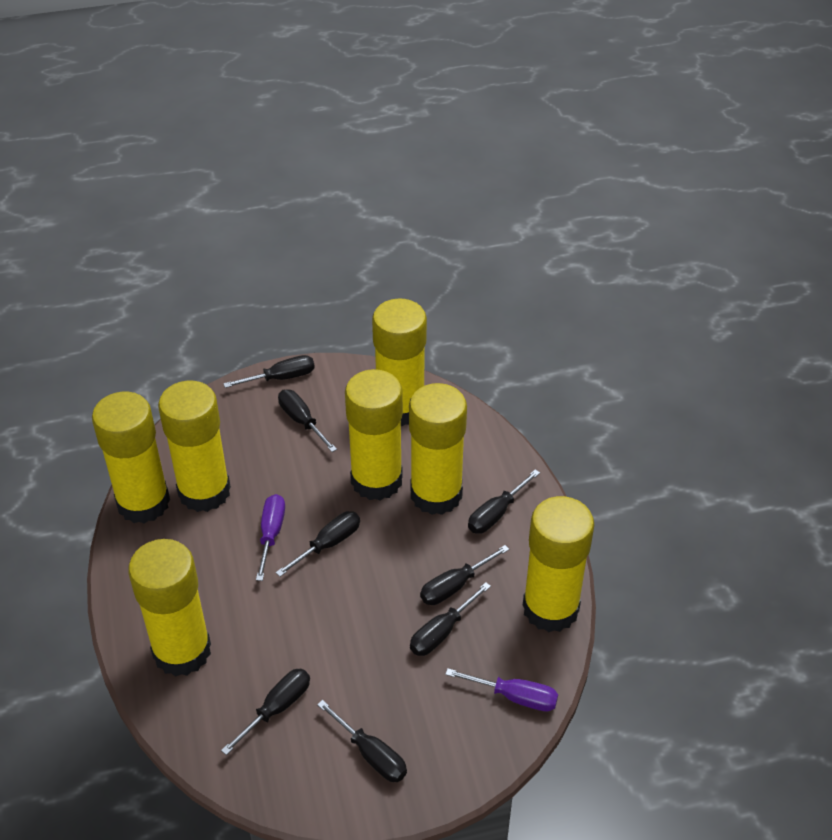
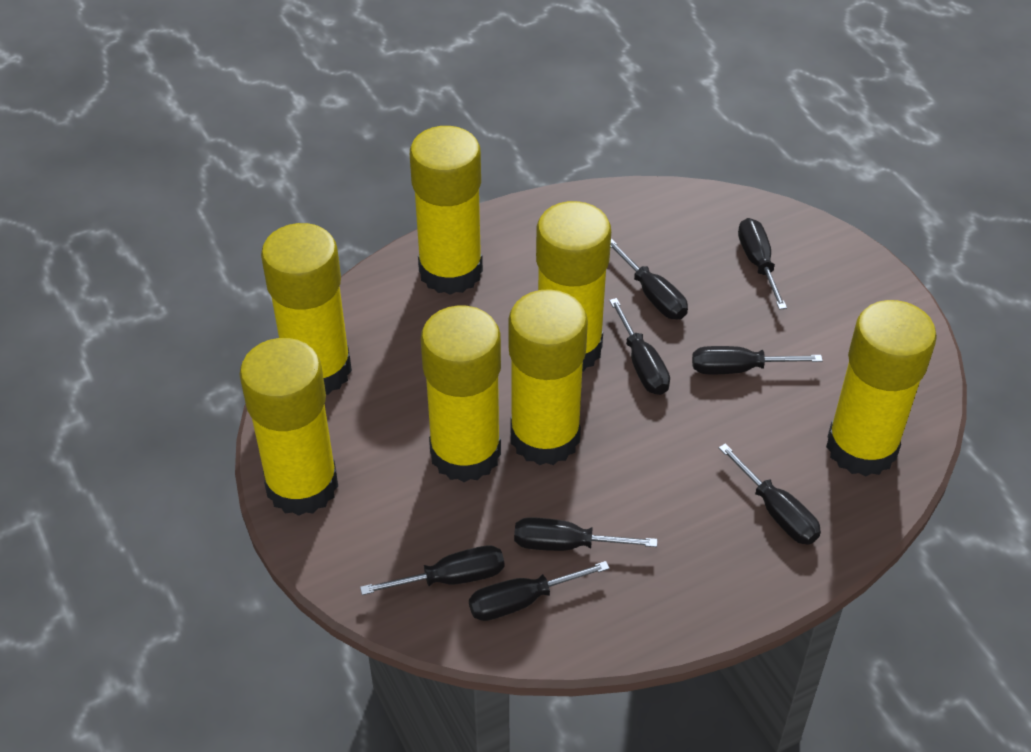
purple screwdriver: 2 -> 0

